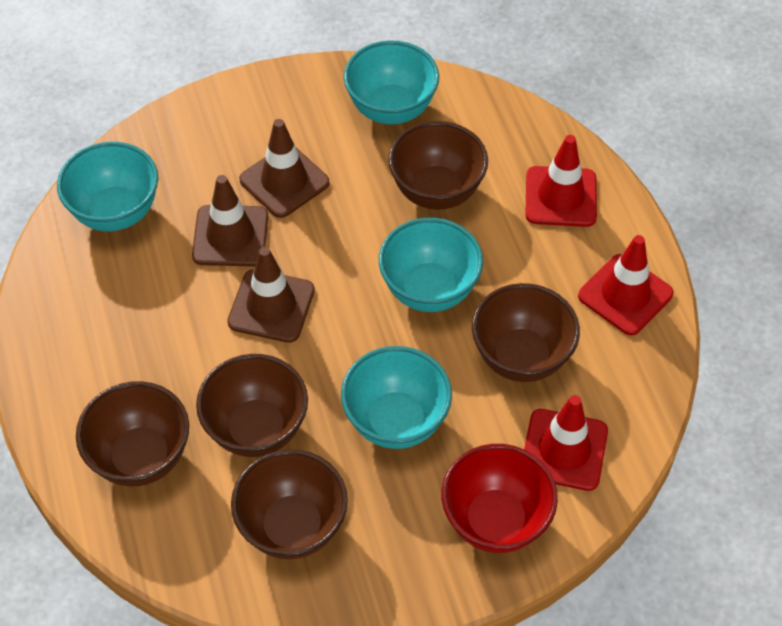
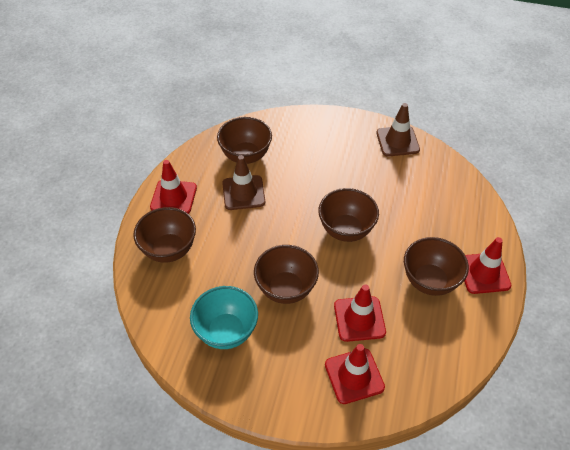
brown traffic cone: 3 -> 2
red bowl: 1 -> 0
red traffic cone: 3 -> 4
turquoise bowl: 4 -> 1

